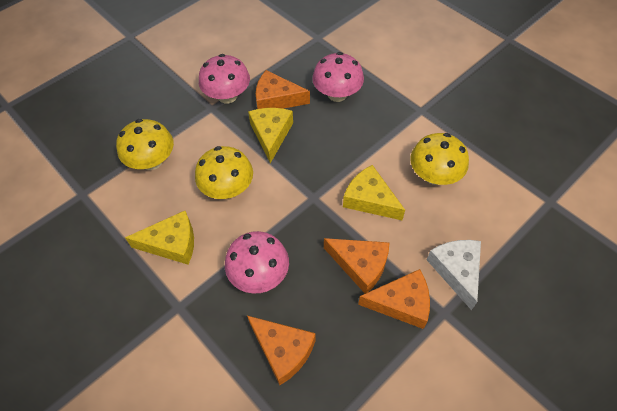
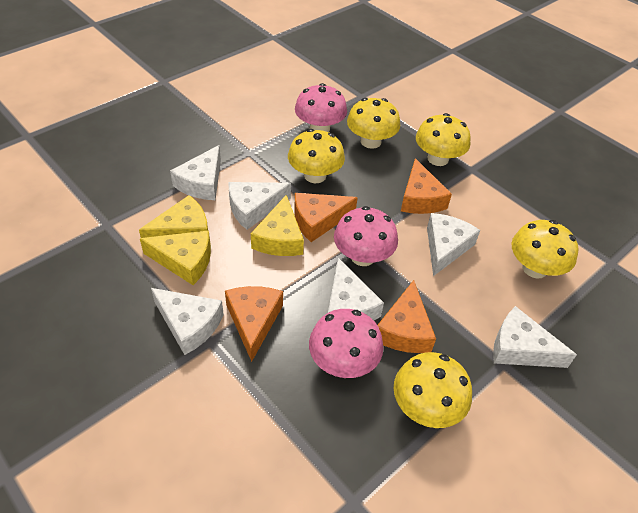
white cheese: 1 -> 6
yellow mushroom: 3 -> 5

